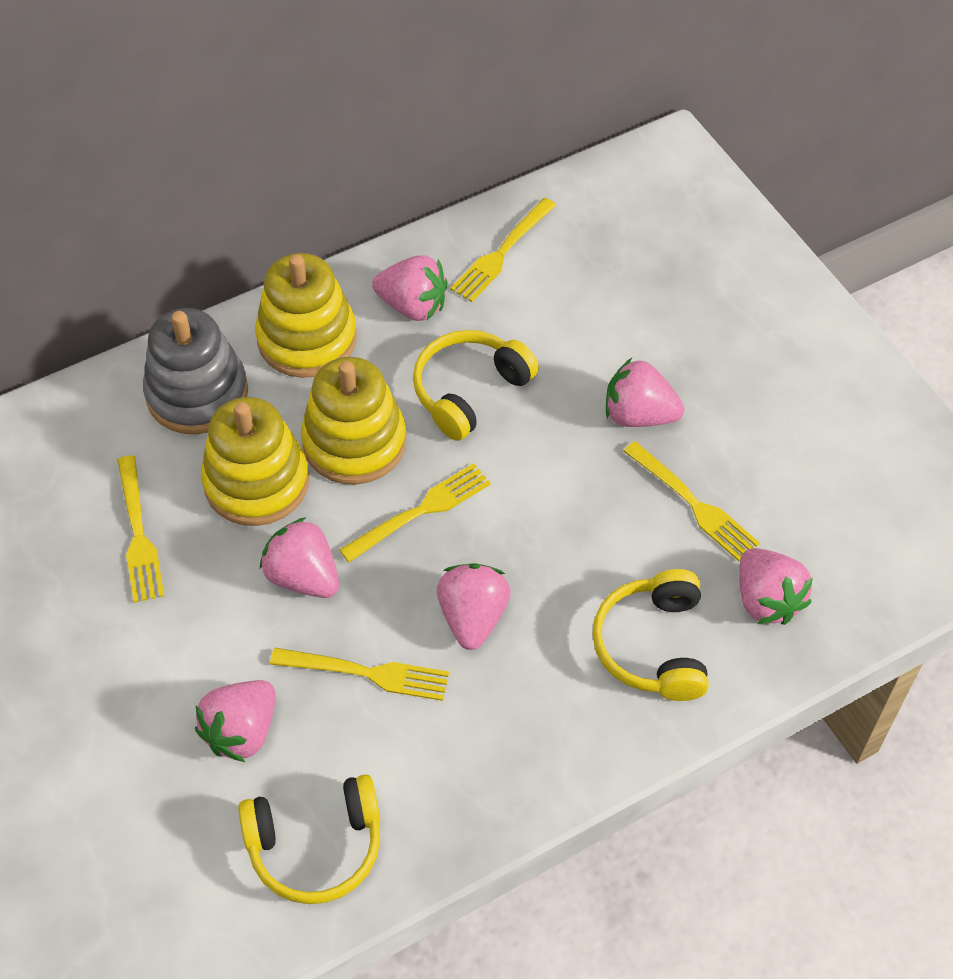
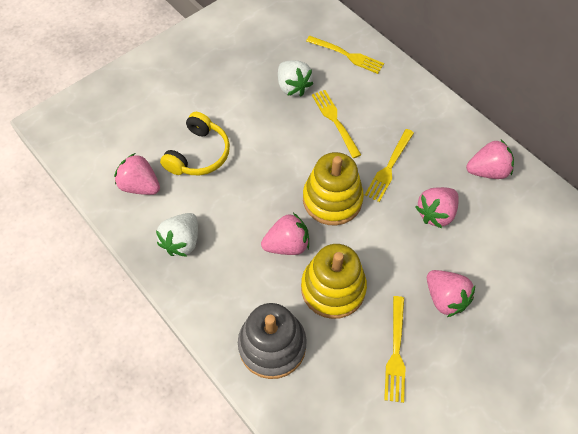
pink strawberry: 6 -> 5
white strawberry: 0 -> 2
yellow fork: 5 -> 4
yellow headphones: 3 -> 1
yellow stacking toy: 3 -> 2

